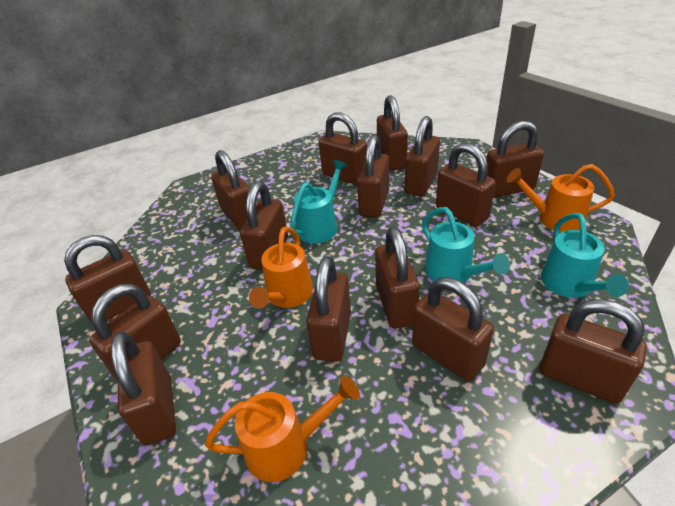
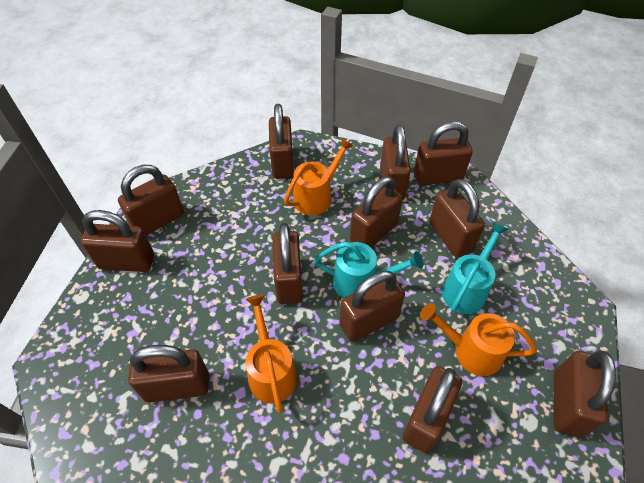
brown padlock: 15 -> 12
turquoise watering can: 3 -> 2

